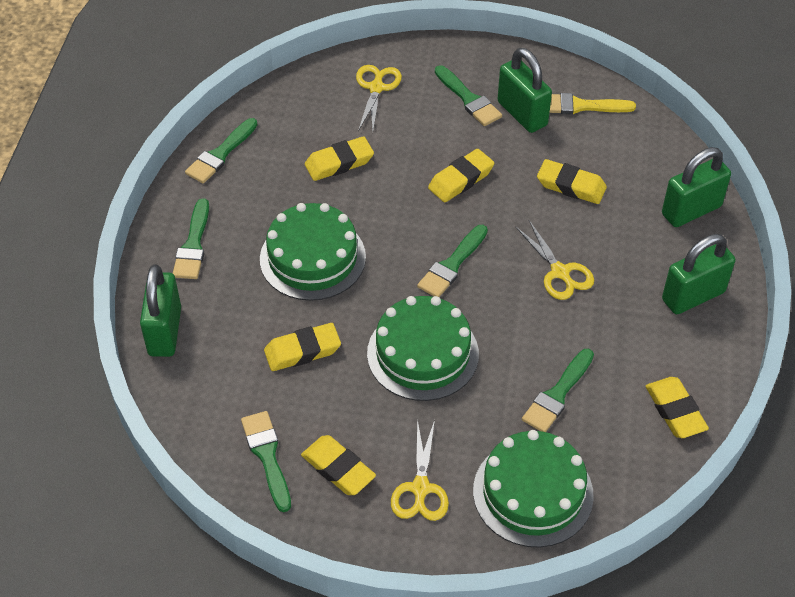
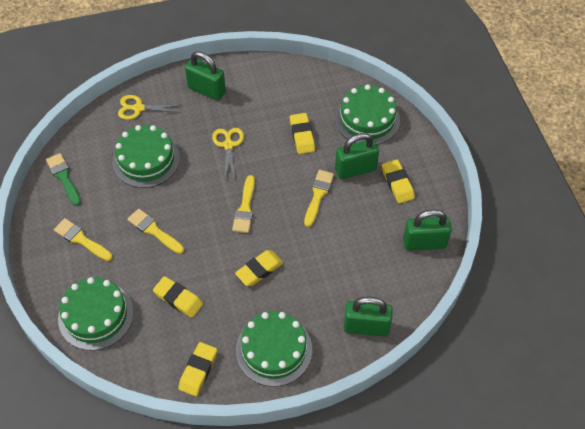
green brush: 6 -> 1
green cake: 3 -> 4
yellow brush: 1 -> 4
yellow eraser: 6 -> 5
yellow scissors: 3 -> 2

